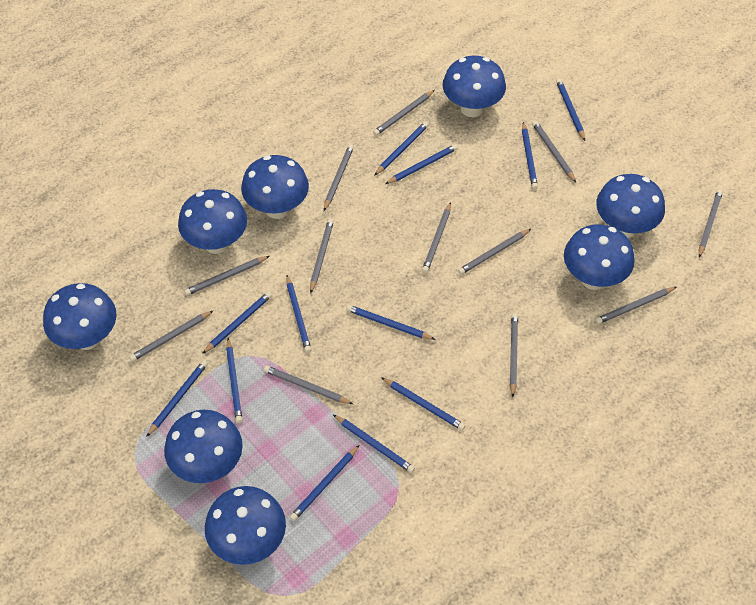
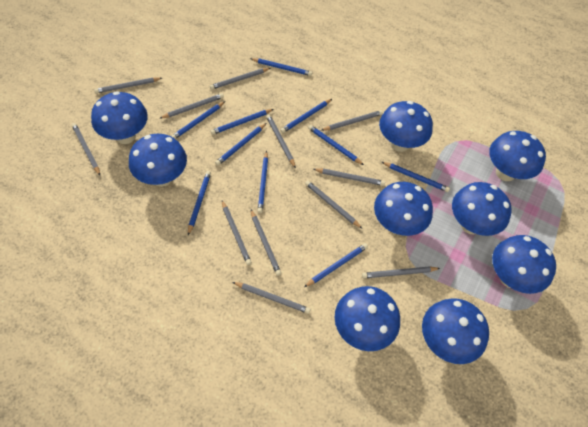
blue mushroom: 8 -> 9
blue pencil: 12 -> 10

